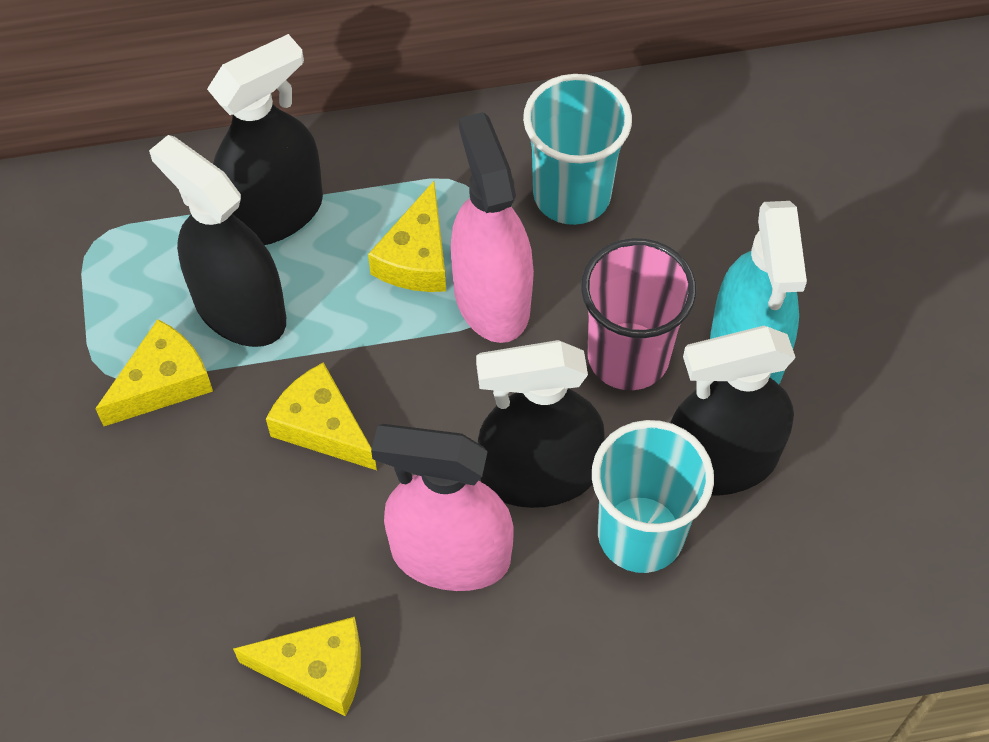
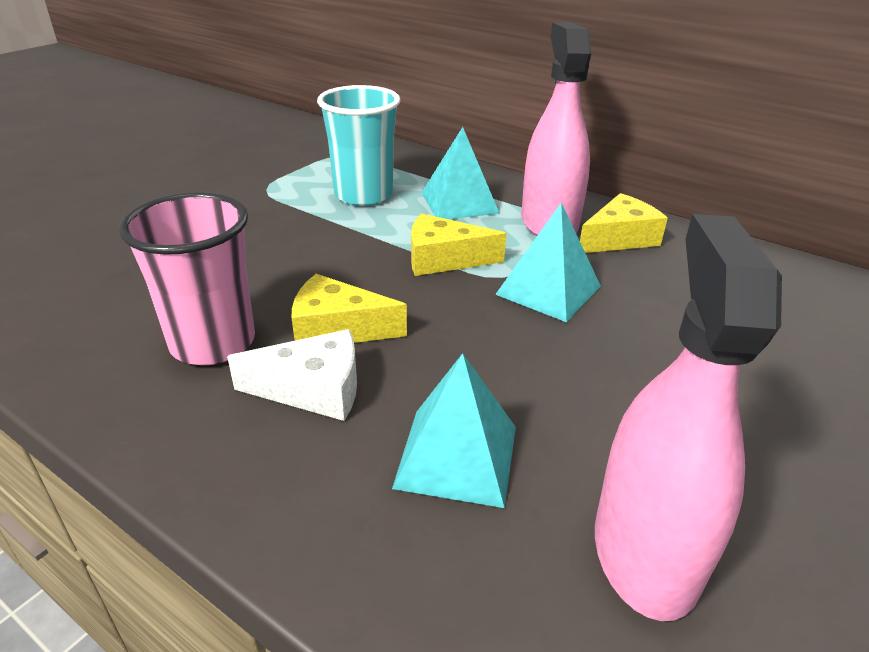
black spray bottle: 4 -> 0
turquoise cup: 2 -> 1
turquoise pyramid: 0 -> 3
turquoise spray bottle: 1 -> 0
white cheese: 0 -> 1
yellow cheese: 4 -> 3

